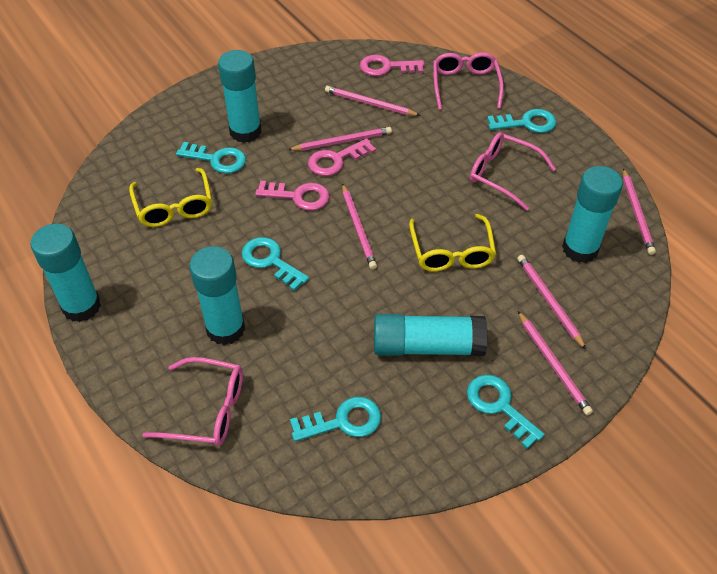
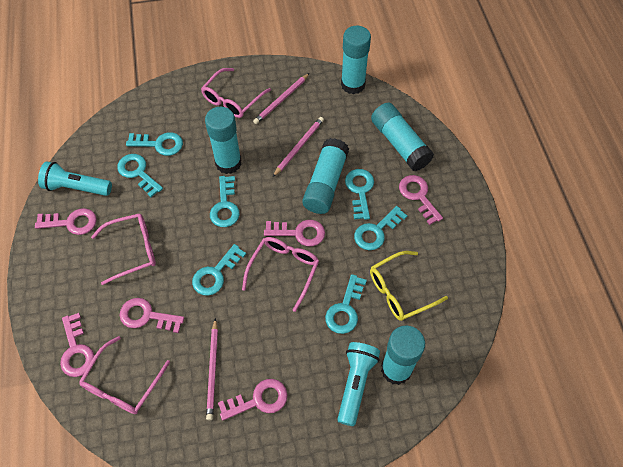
pink glasses: 3 -> 4
pink key: 3 -> 6
pink pencil: 6 -> 3
turquoise flashlight: 0 -> 2
turquoise key: 5 -> 7
yellow glasses: 2 -> 1

